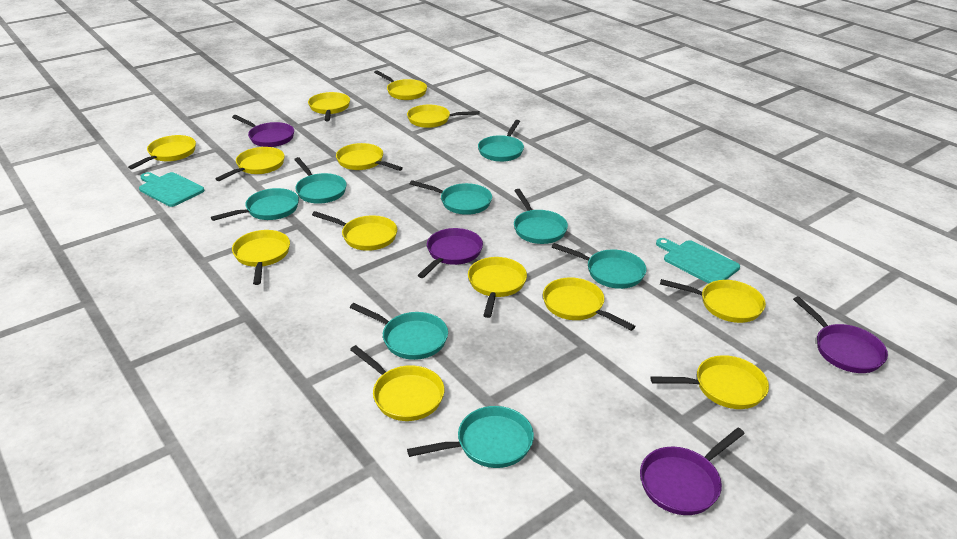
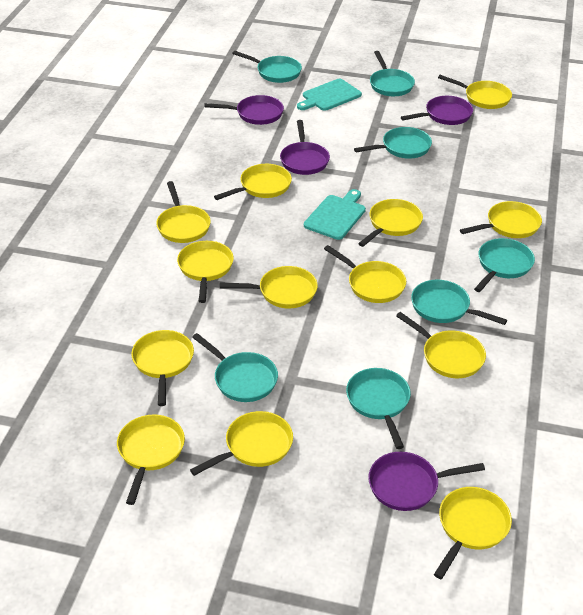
turquoise pan: 8 -> 7

